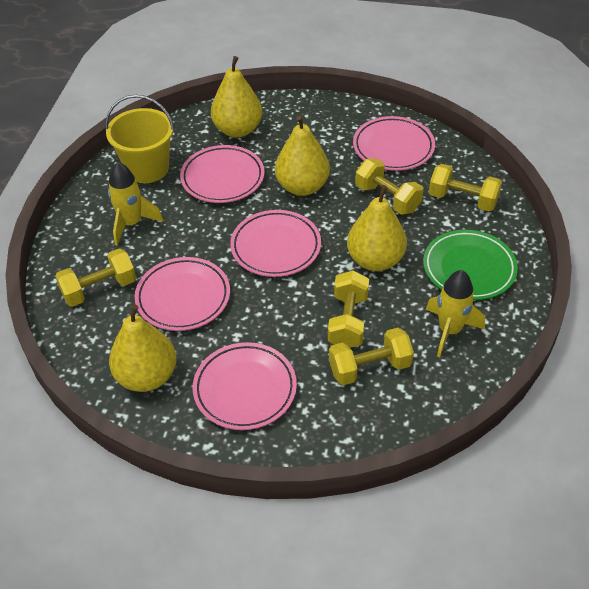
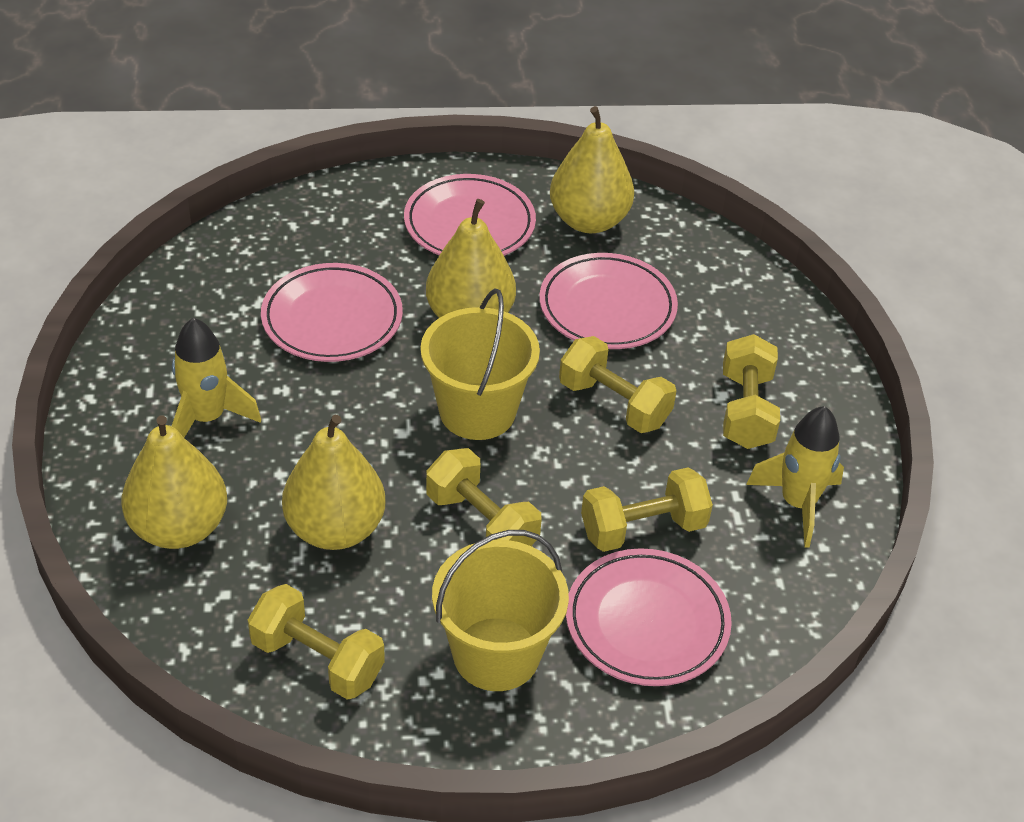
green plate: 1 -> 0
pink plate: 5 -> 4
yellow bucket: 1 -> 2

